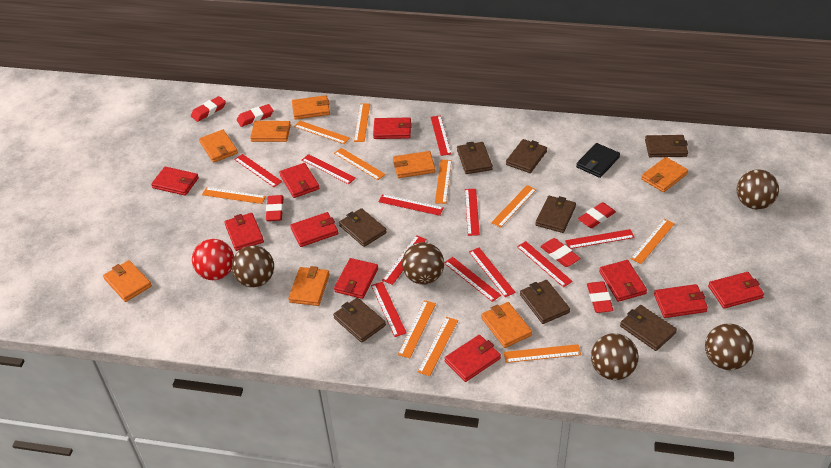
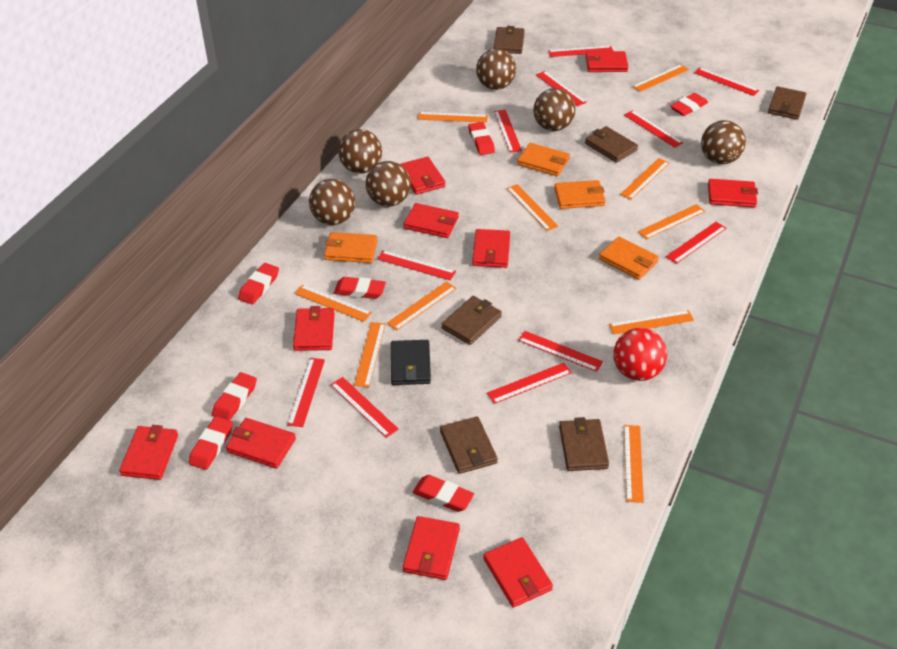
brown ball: 5 -> 6
brown wallet: 8 -> 6
orange wallet: 8 -> 4
red eraser: 6 -> 7

